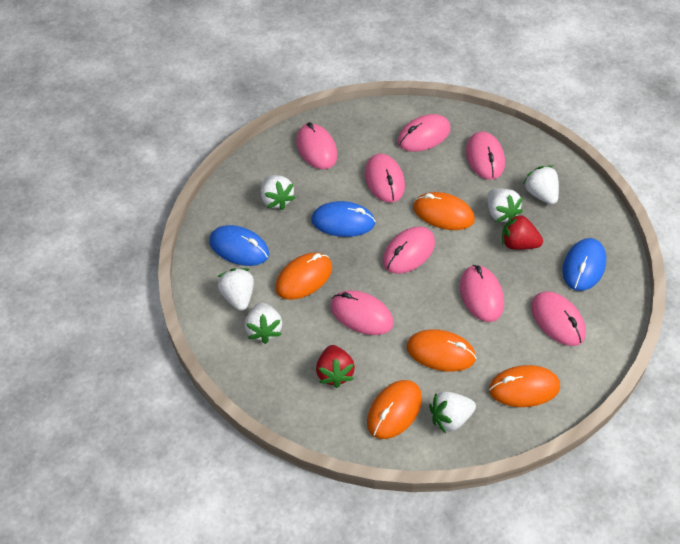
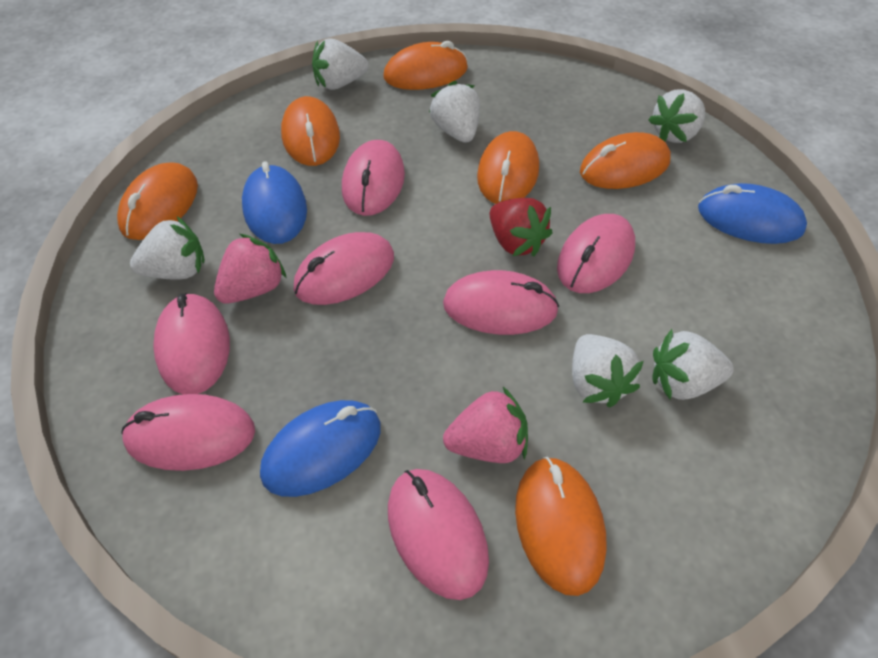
orange mouse: 5 -> 6
pink mouse: 8 -> 7
pink strawberry: 0 -> 2
red strawberry: 2 -> 1

